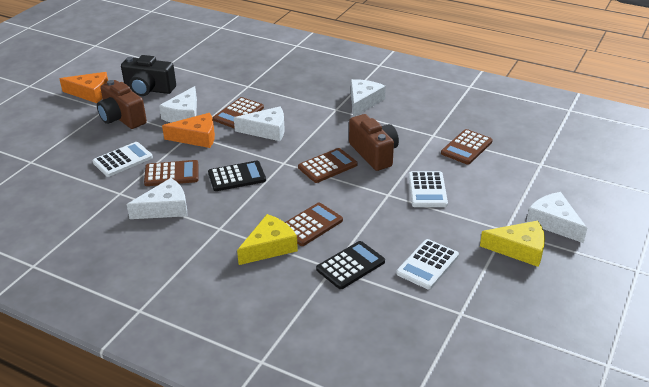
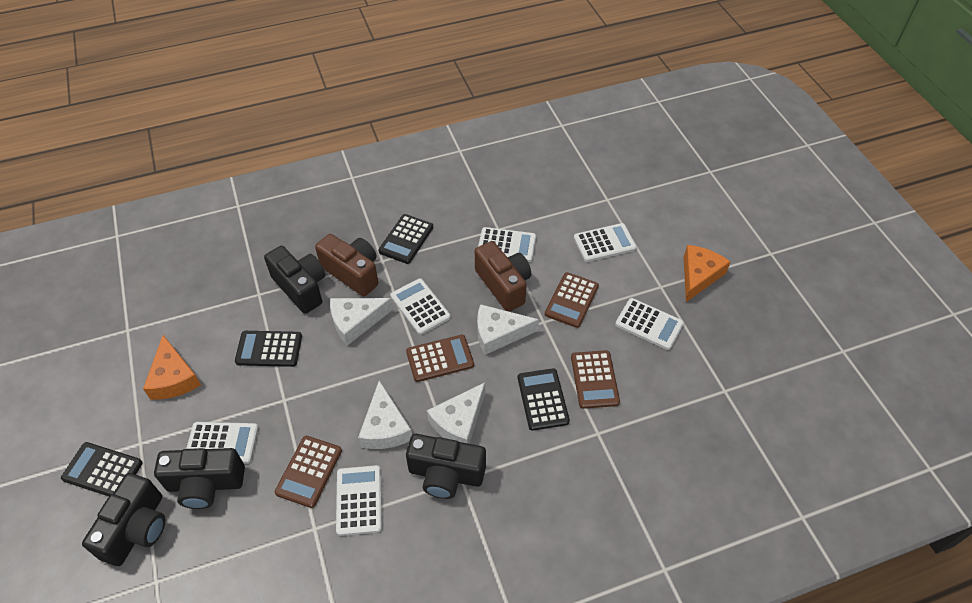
black calculator: 2 -> 4
black camera: 1 -> 4
brown calculator: 5 -> 4
white calculator: 3 -> 6
white cheese: 5 -> 4
yellow cheese: 2 -> 0

